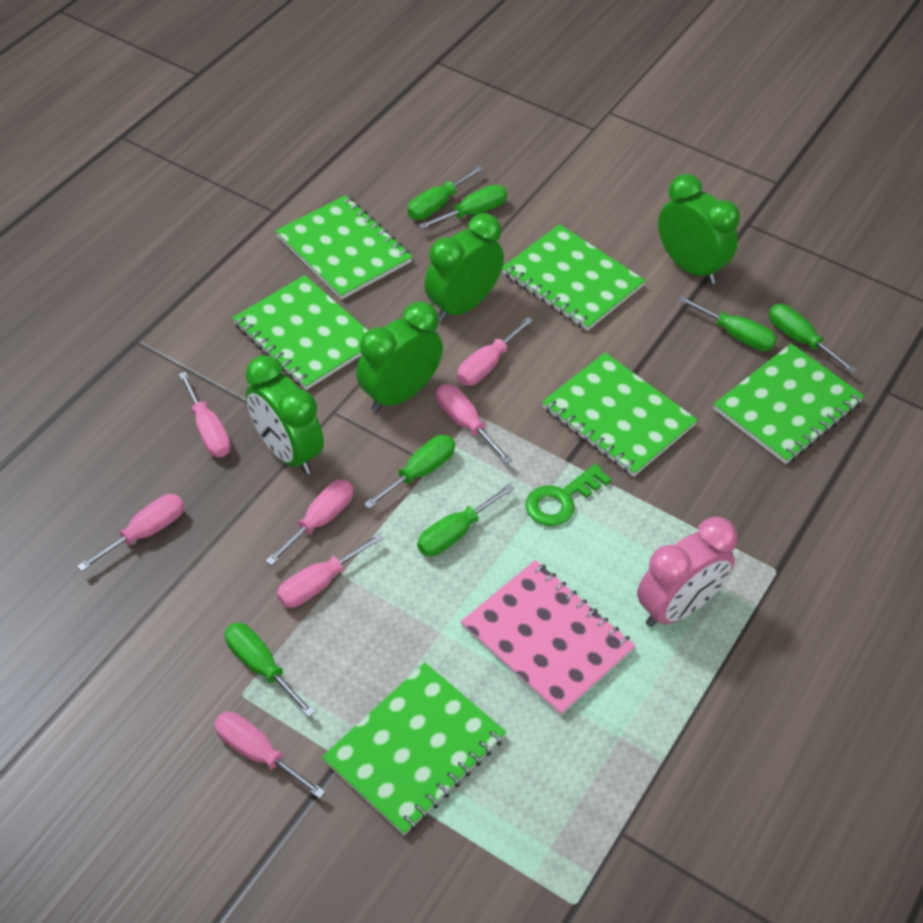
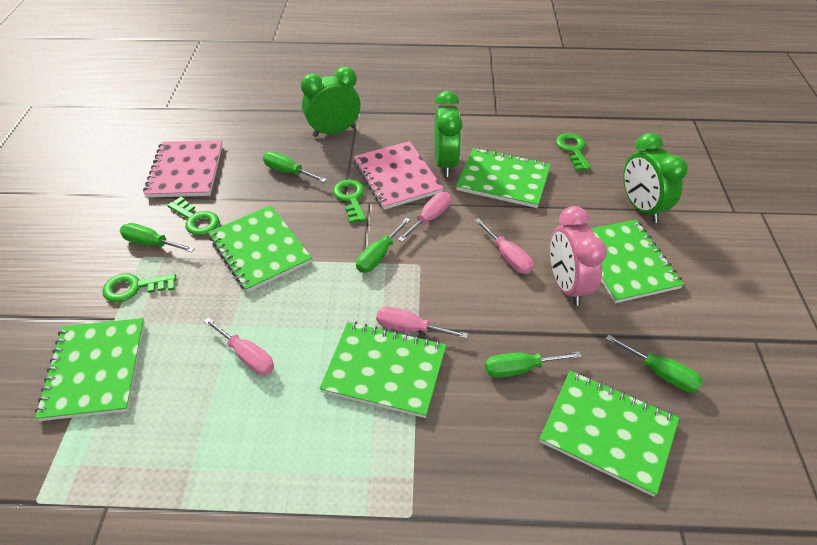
green clock: 4 -> 3
green key: 1 -> 4
green screwdriver: 7 -> 5
pink notebook: 1 -> 2
pink screwdriver: 7 -> 4

